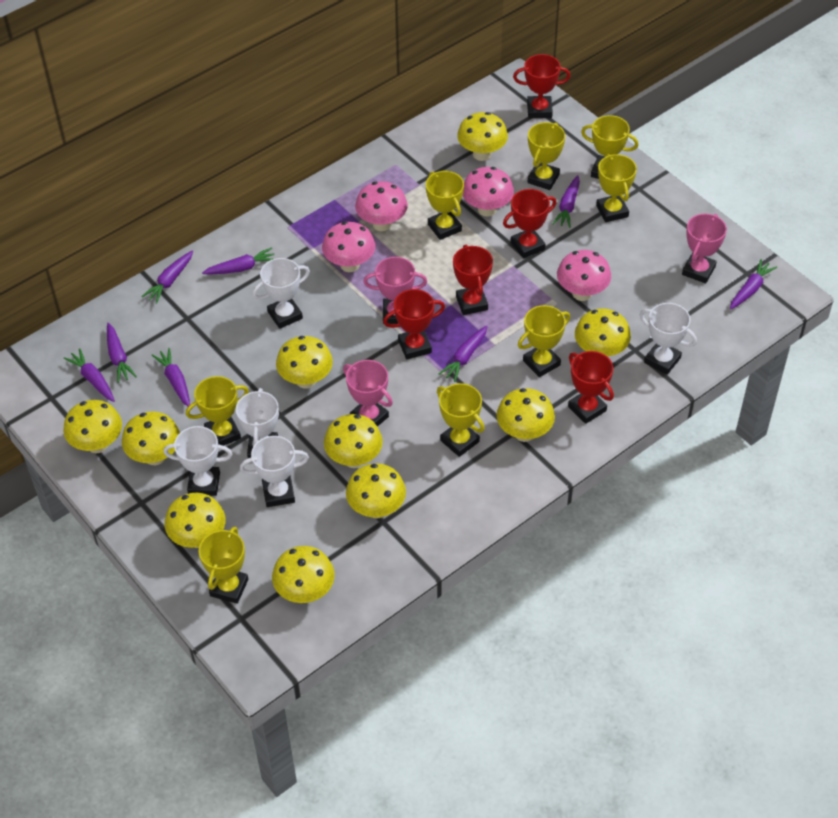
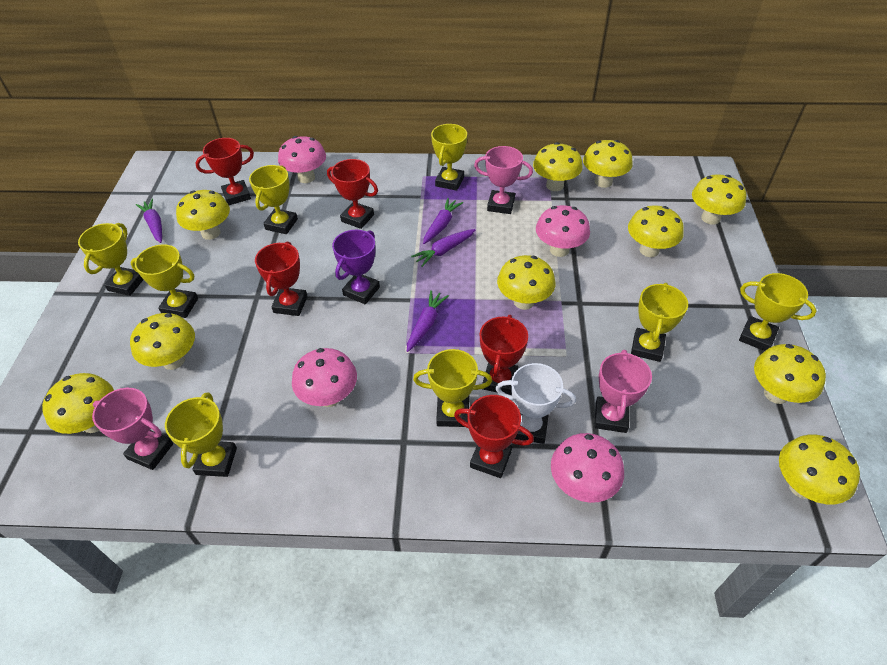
purple carrot: 8 -> 4
purple trophy: 0 -> 1
white trophy: 5 -> 1

